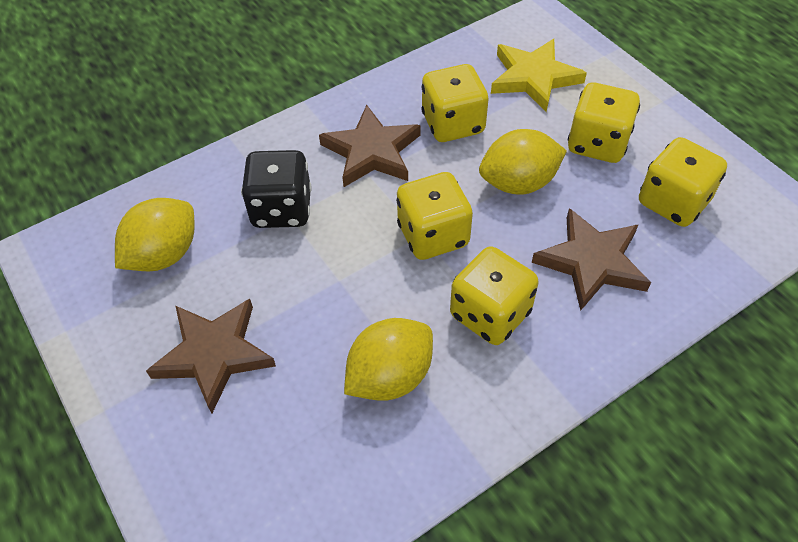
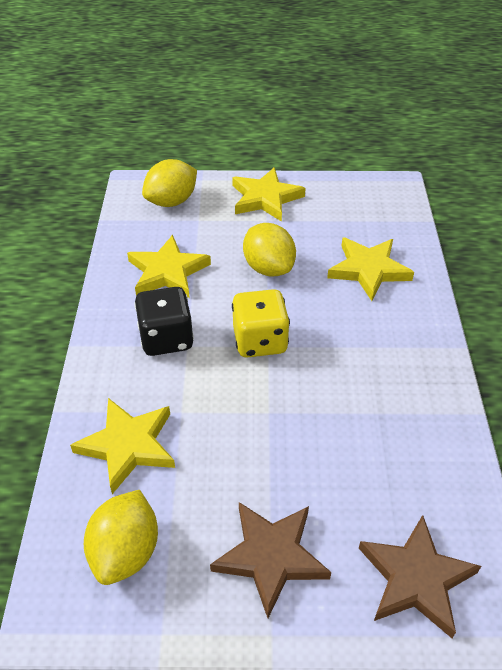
brown star: 3 -> 2
yellow dice: 5 -> 1
yellow star: 1 -> 4

